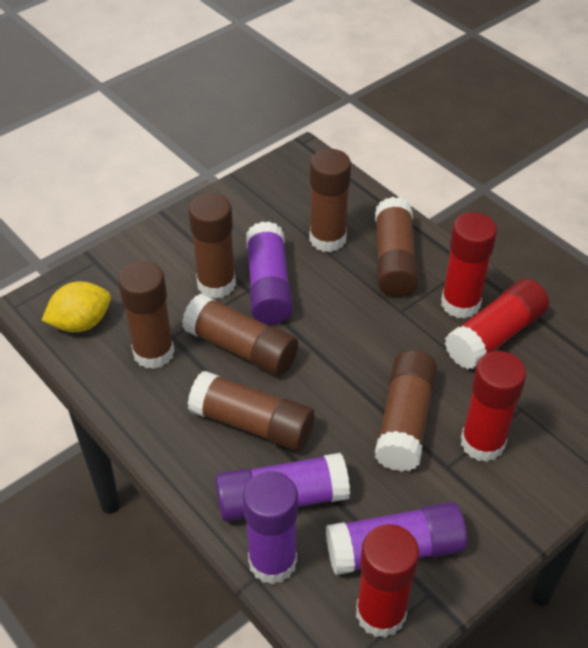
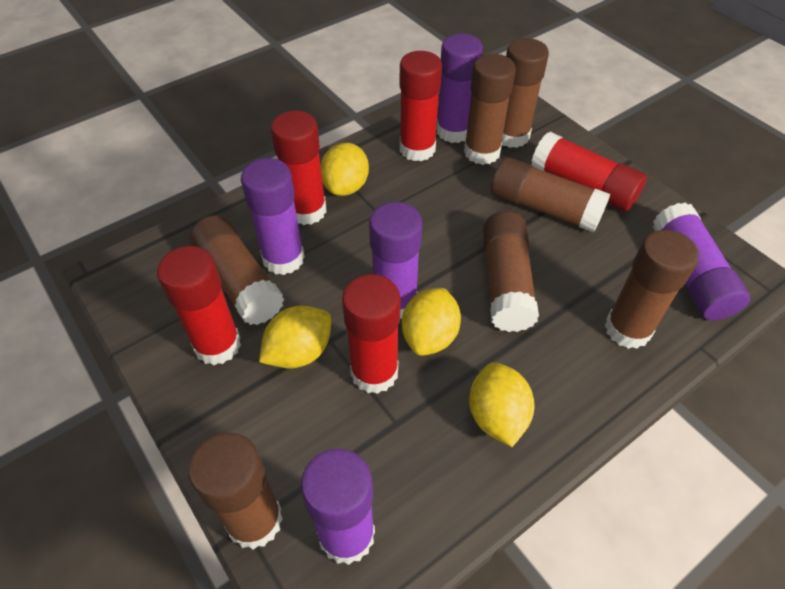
purple glue stick: 4 -> 5
red glue stick: 4 -> 5
yellow lemon: 1 -> 4

